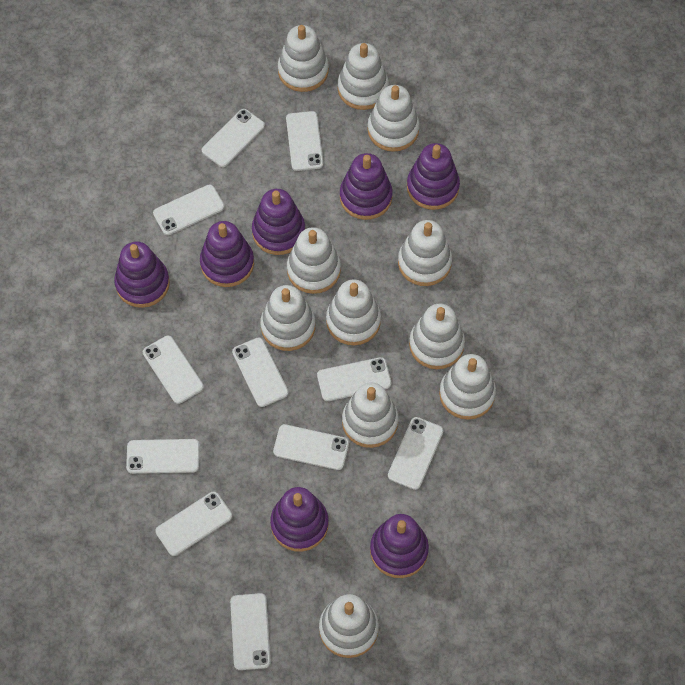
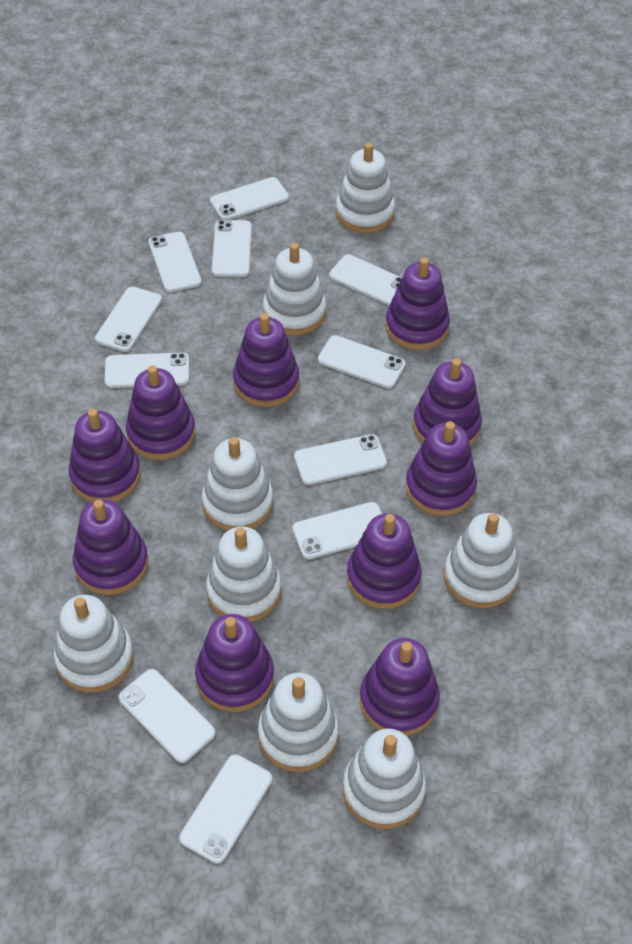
purple stacking toy: 7 -> 10
white stacking toy: 11 -> 8

